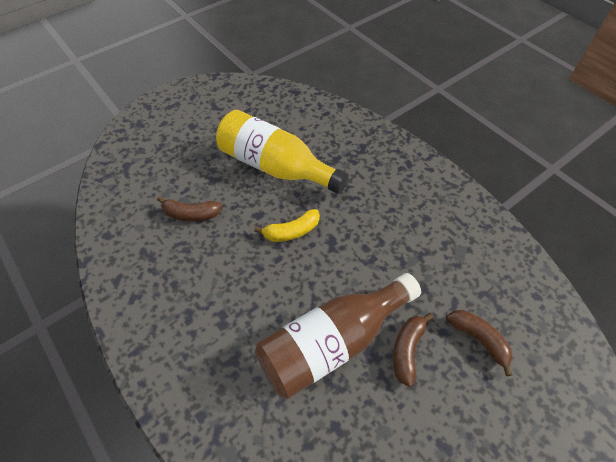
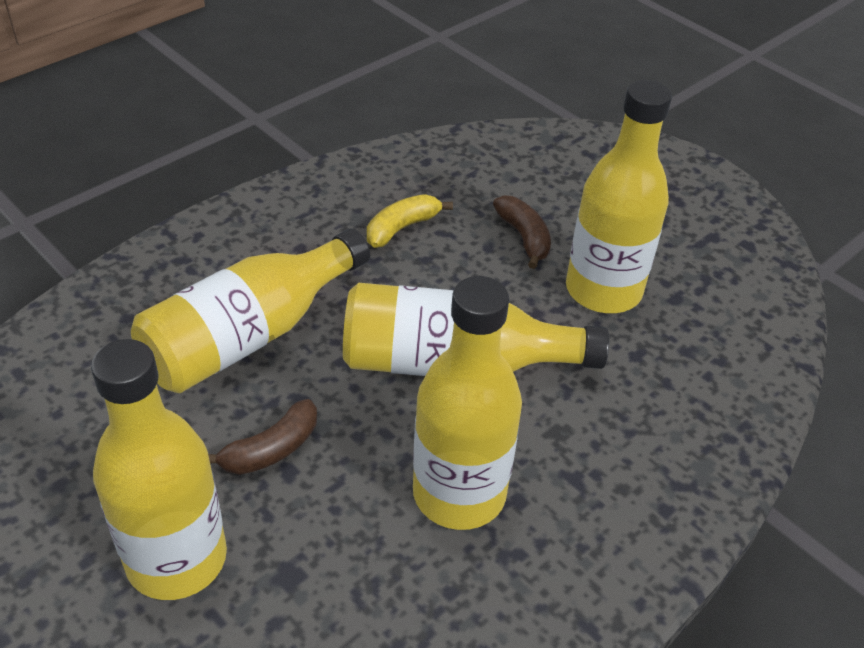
brown banana: 3 -> 2
brown bottle: 1 -> 0
yellow bottle: 1 -> 5

